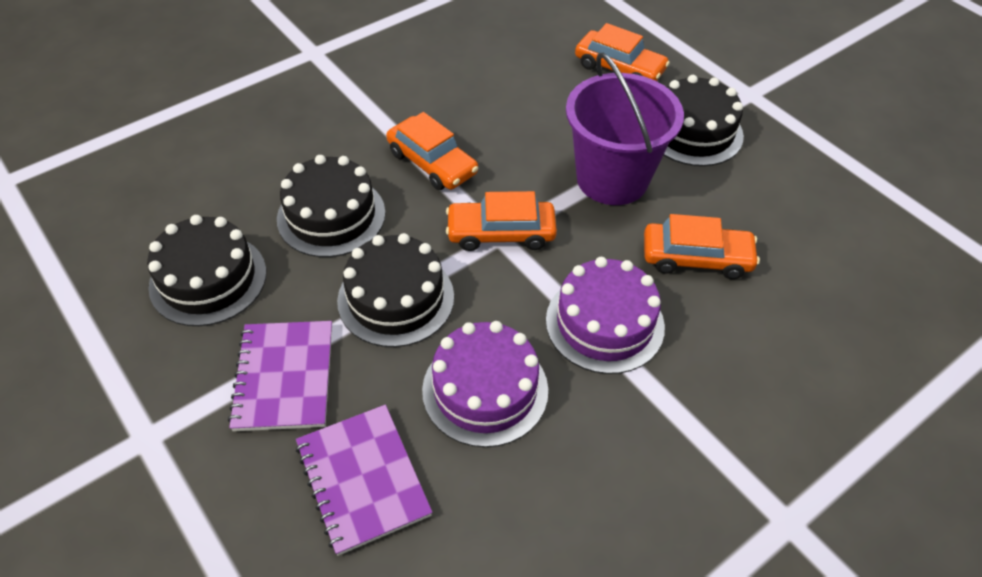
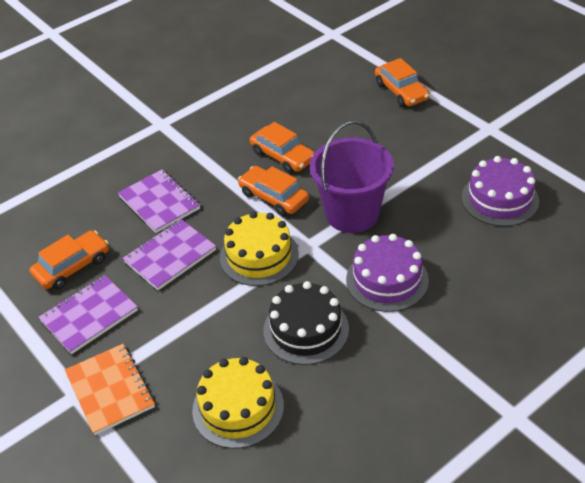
black cake: 4 -> 1
orange notebook: 0 -> 1
purple notebook: 2 -> 3
yellow cake: 0 -> 2

